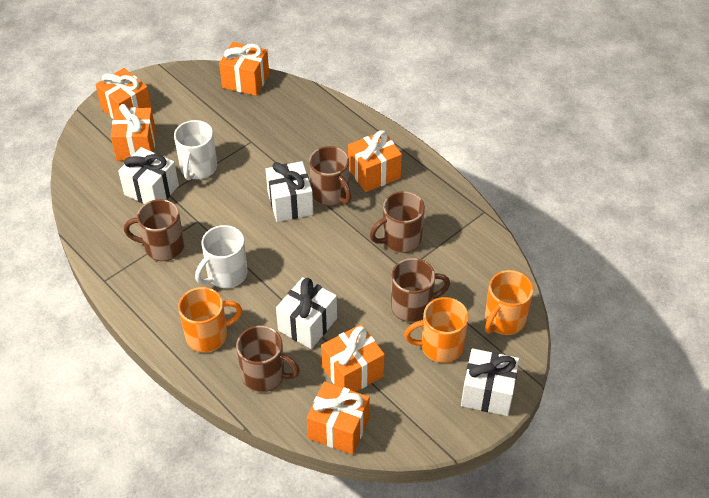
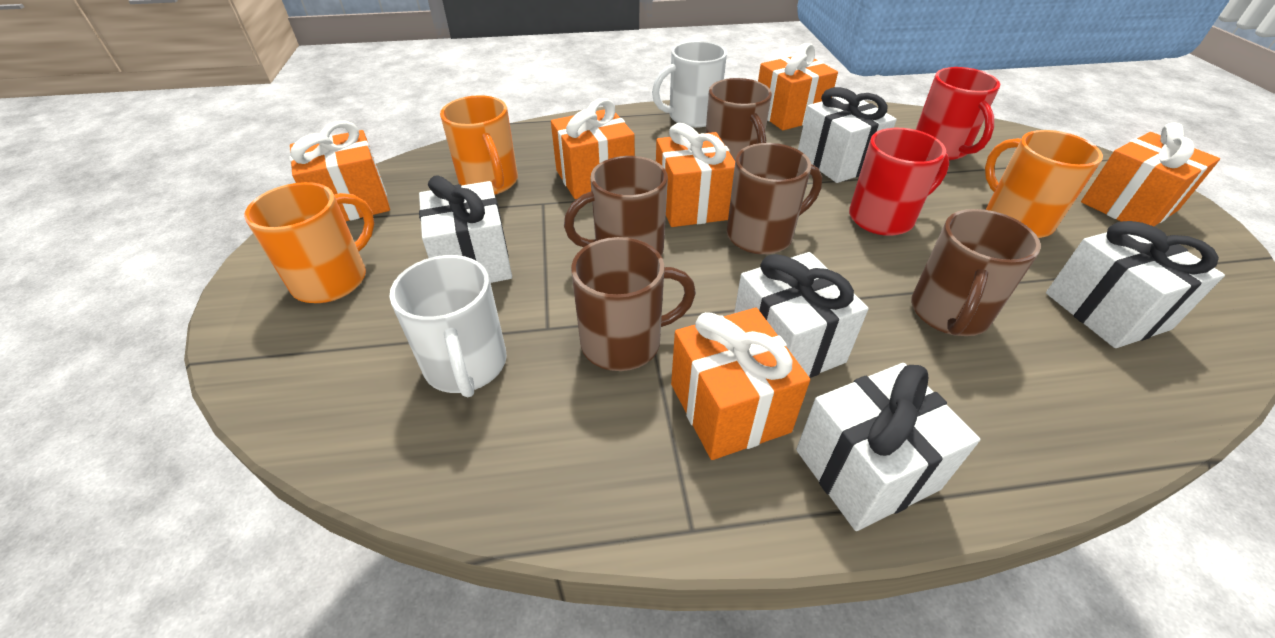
red mug: 0 -> 2
white gift: 4 -> 5

